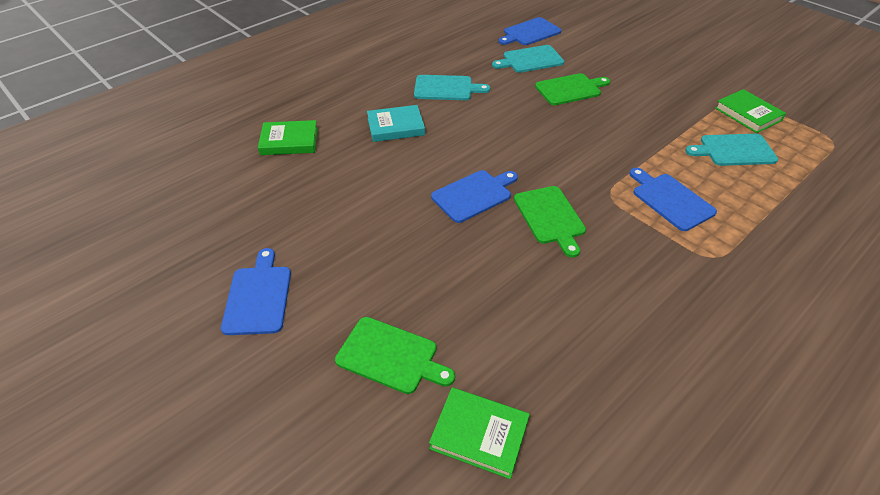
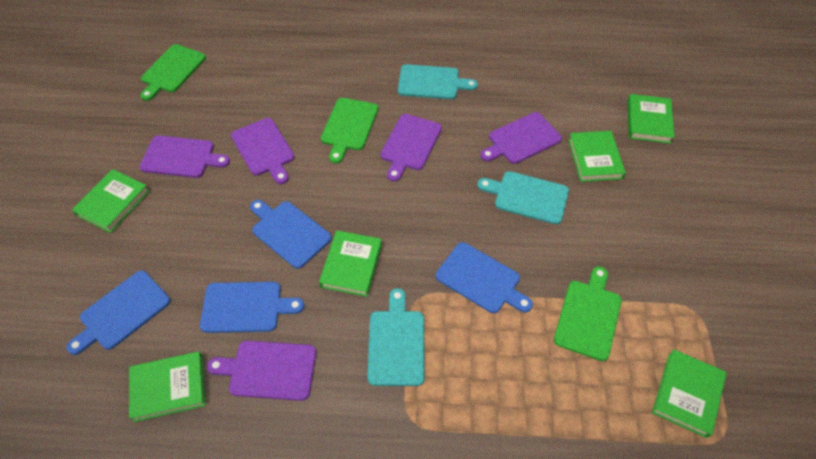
green book: 3 -> 6
purple cutting board: 0 -> 5
turquoise book: 1 -> 0

